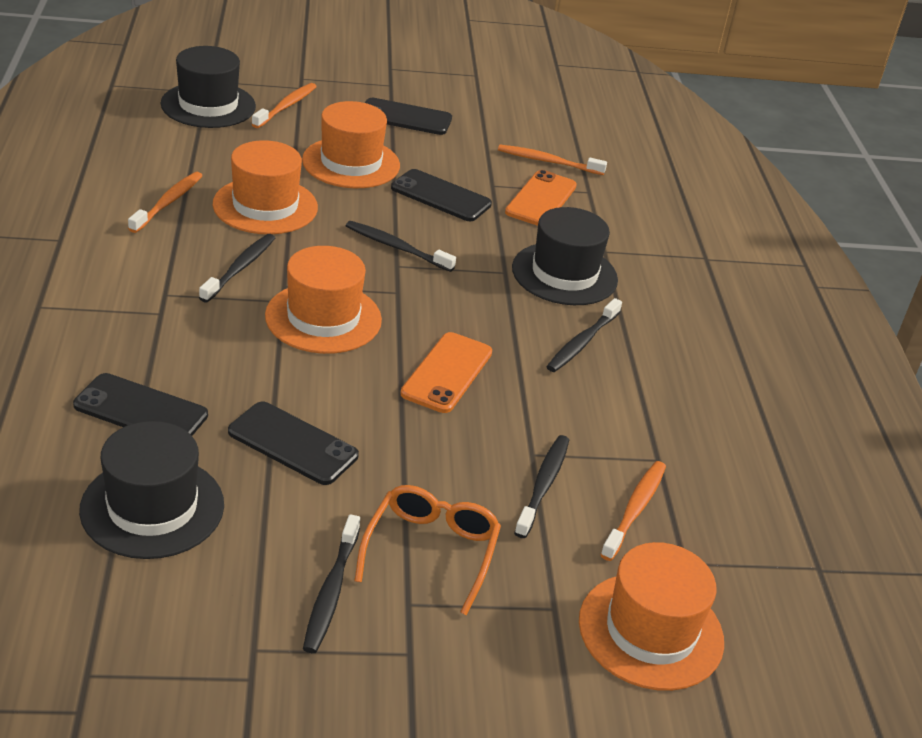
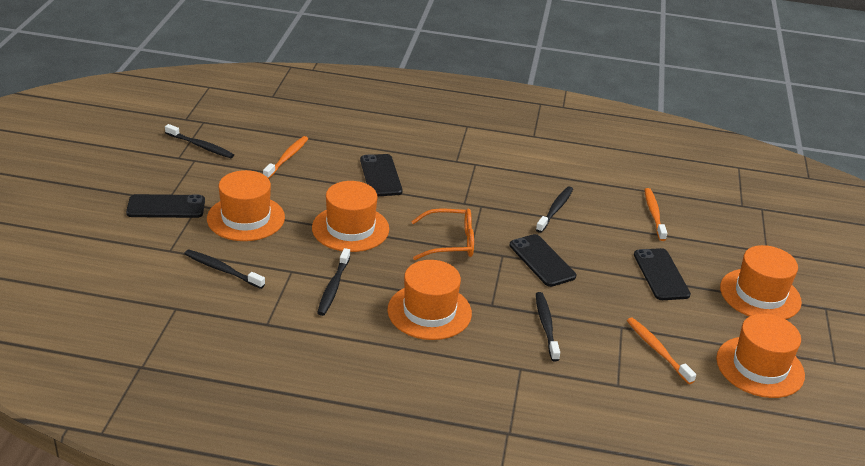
black hat: 3 -> 0
orange hat: 4 -> 5
orange phone: 2 -> 0
orange toothbrush: 4 -> 3

